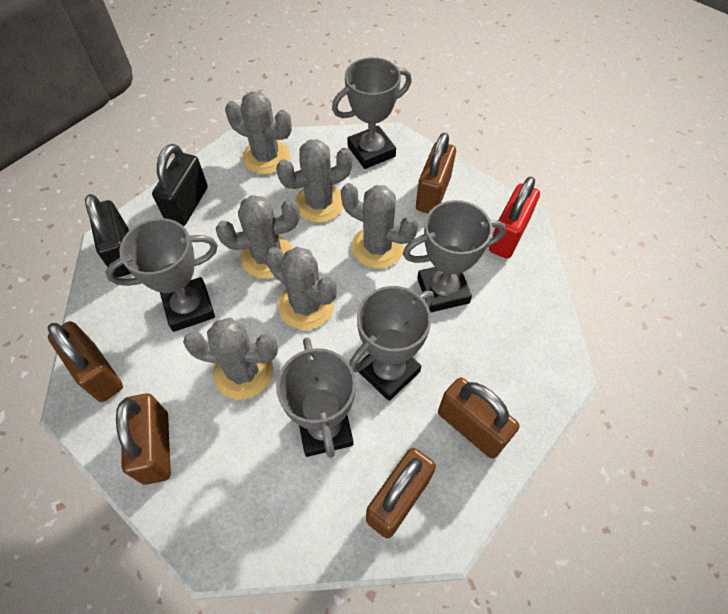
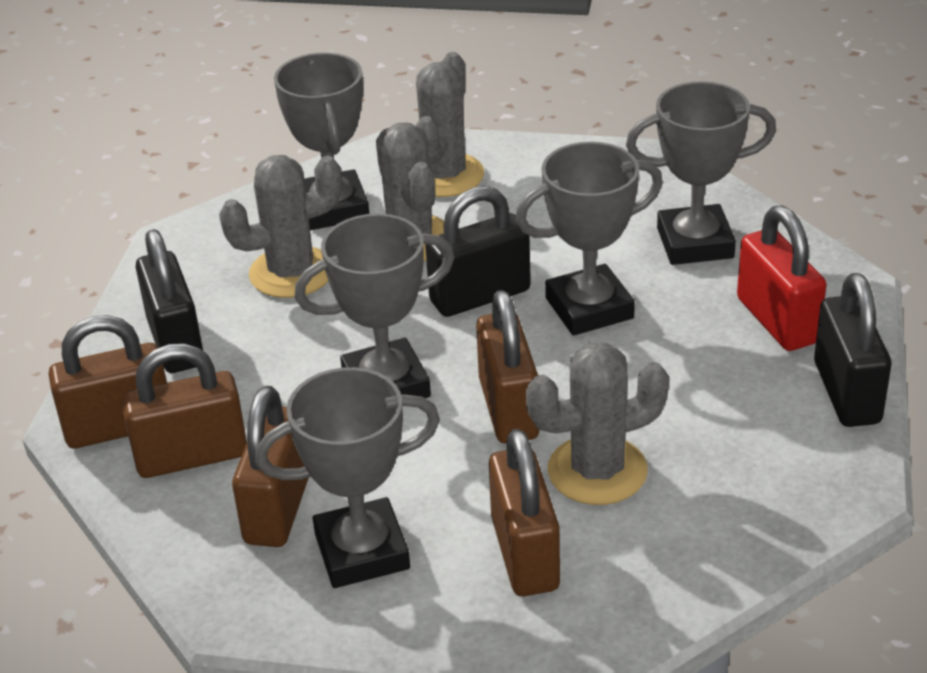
black padlock: 2 -> 3
grey cactus: 6 -> 4

